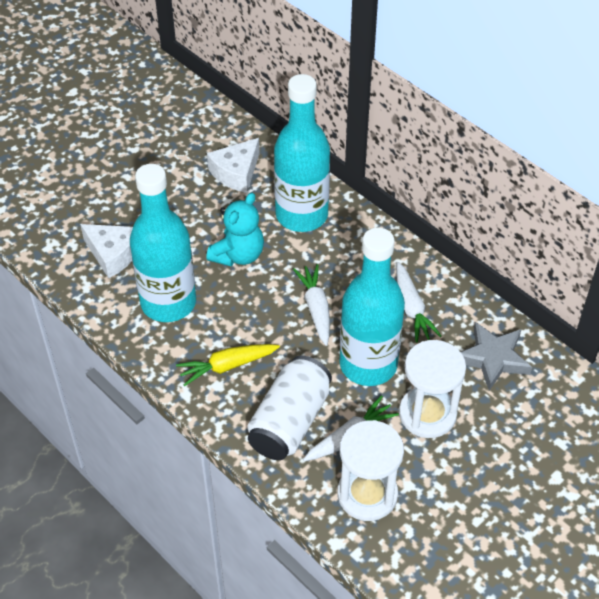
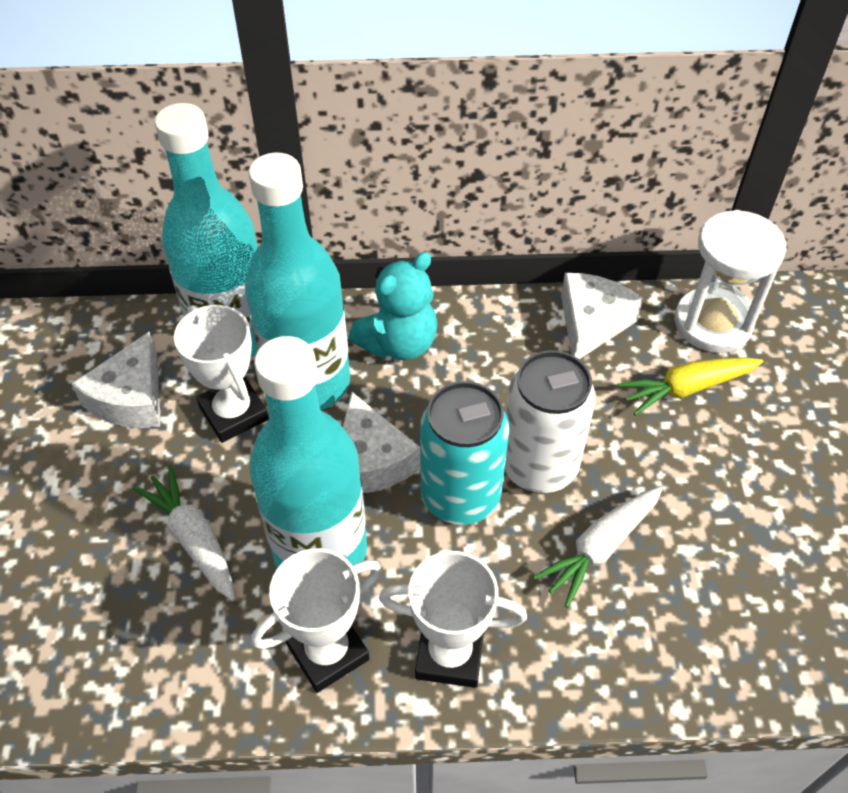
grey star: 1 -> 0
turquoise can: 0 -> 1
white carrot: 3 -> 2
white cheese: 2 -> 3
white hourglass: 2 -> 1
white trophy: 0 -> 3

